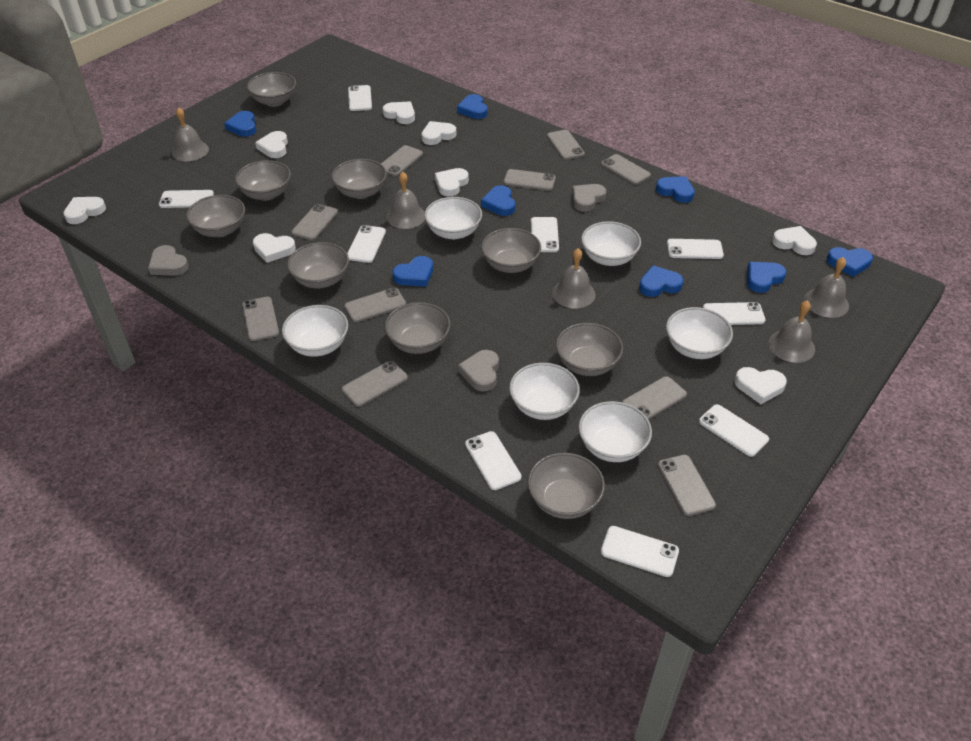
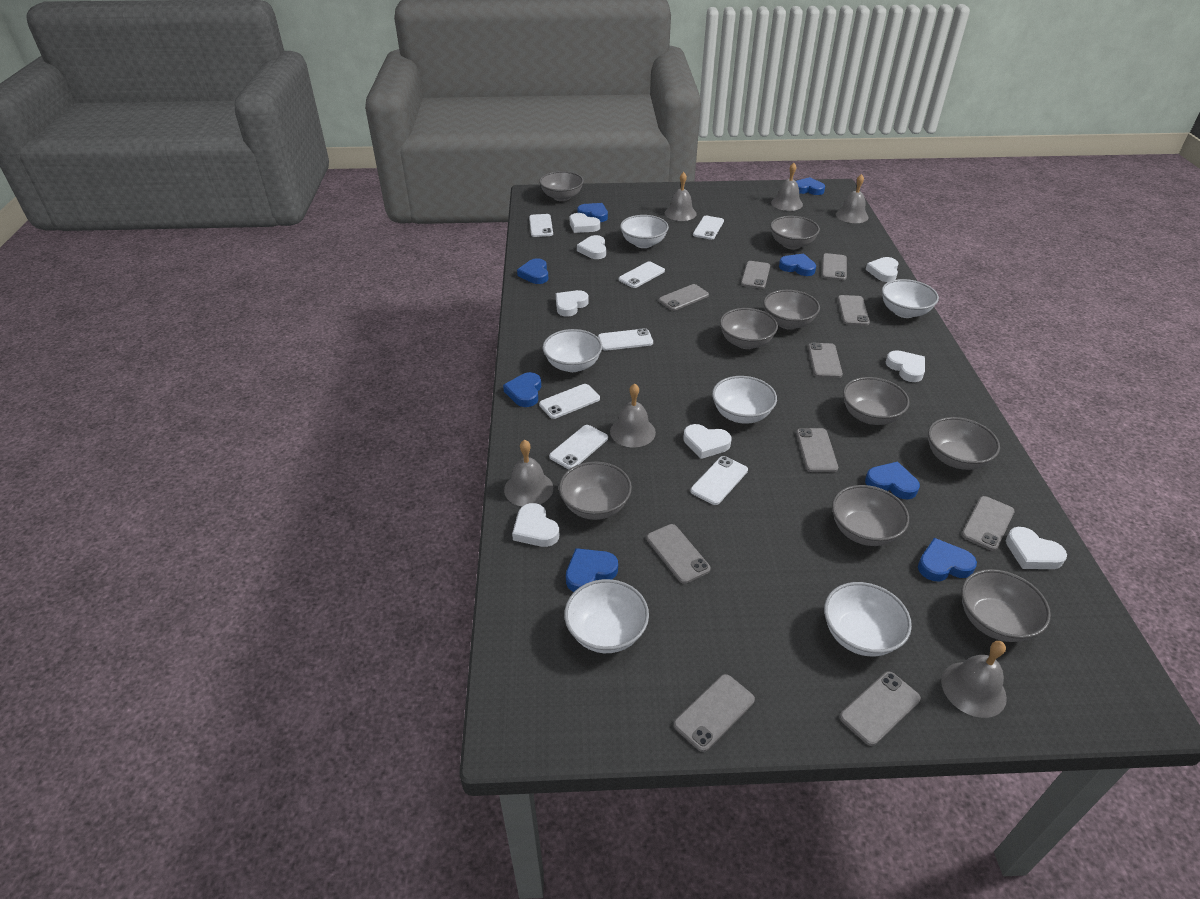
grey bell: 5 -> 6
grey heart: 3 -> 0
white phone: 9 -> 7

